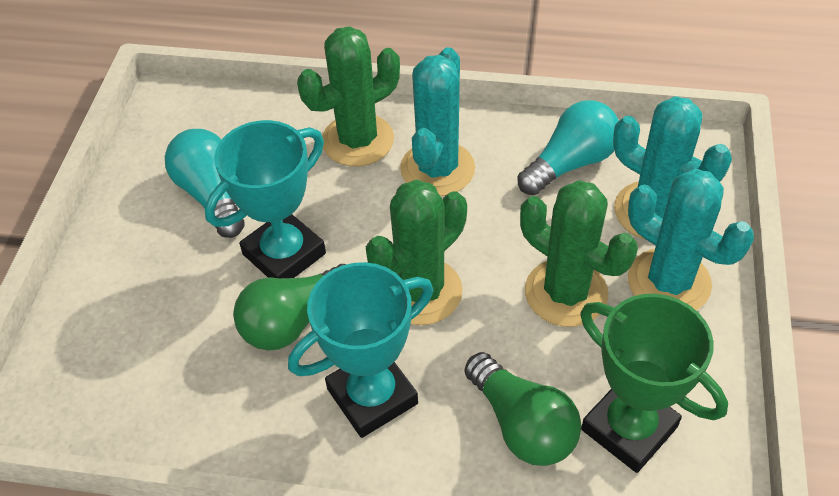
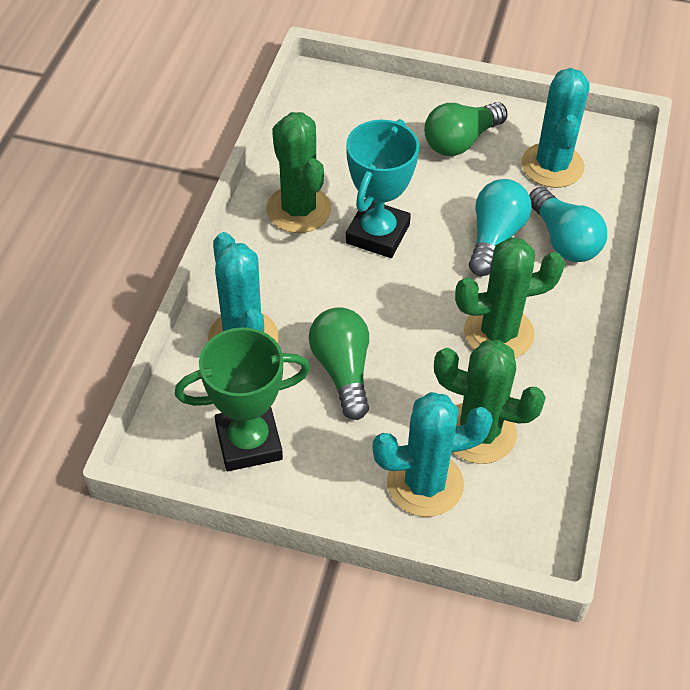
turquoise trophy: 2 -> 1

